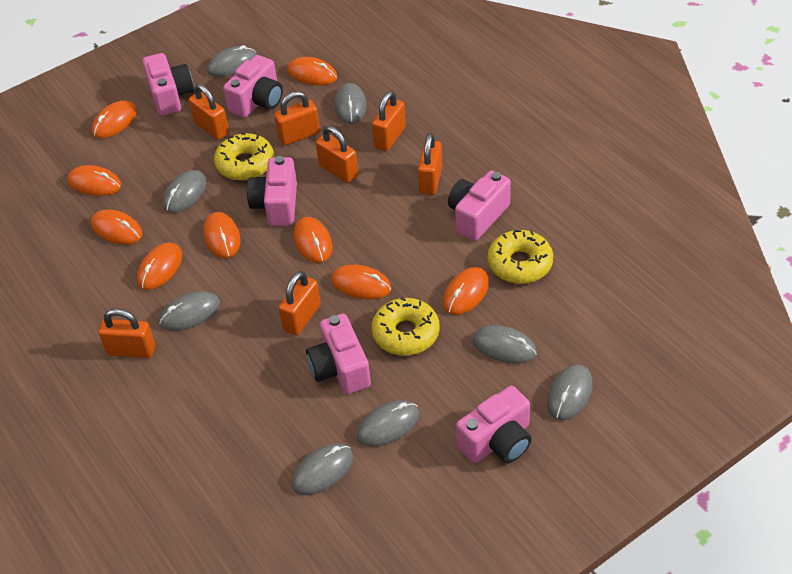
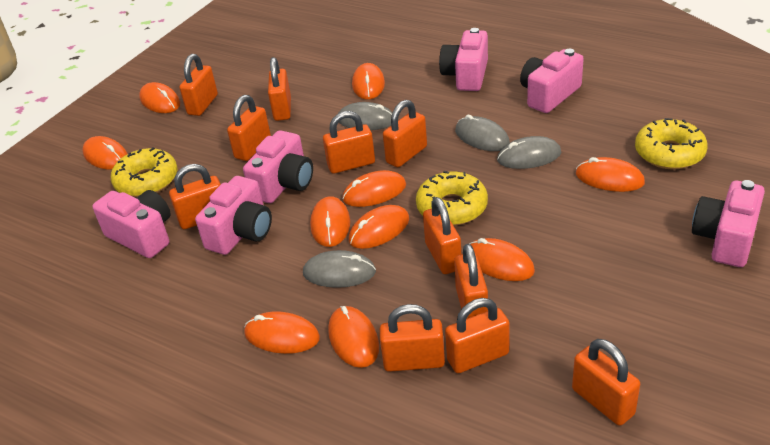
grey mouse: 8 -> 4
orange mouse: 9 -> 10
orange padlock: 7 -> 11

